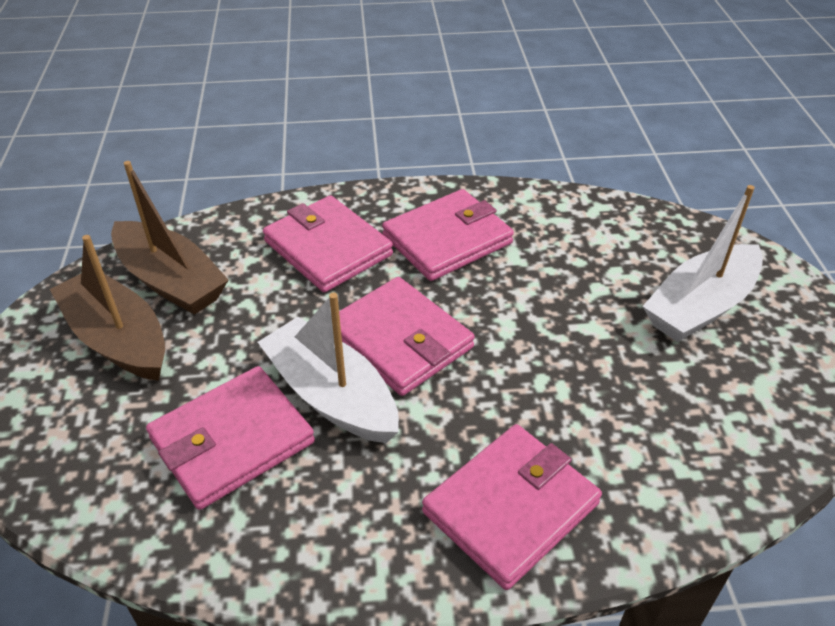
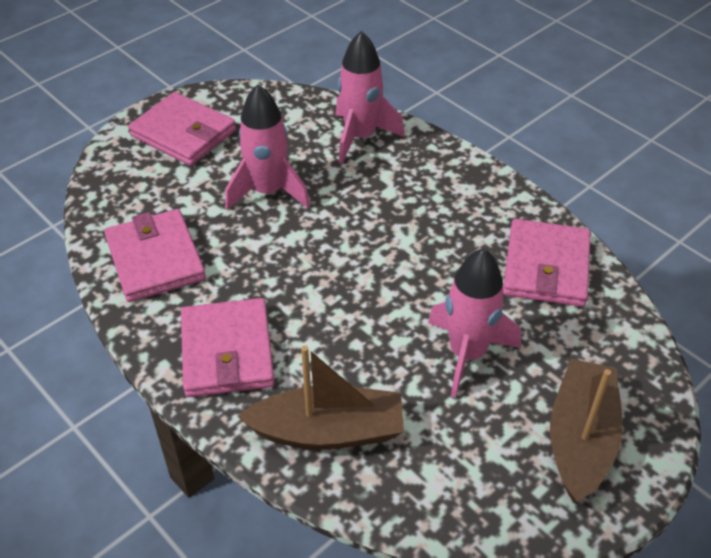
pink rocket: 0 -> 3
pink wallet: 5 -> 4
white boat: 2 -> 0

